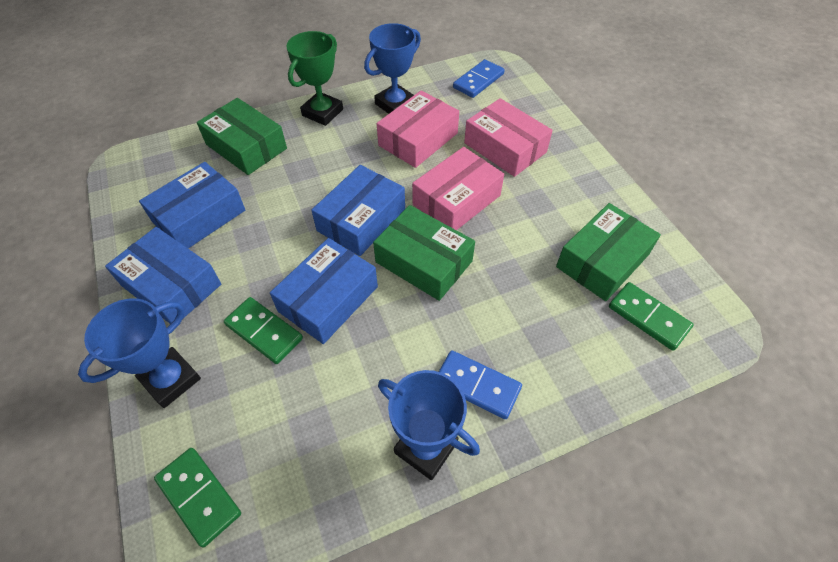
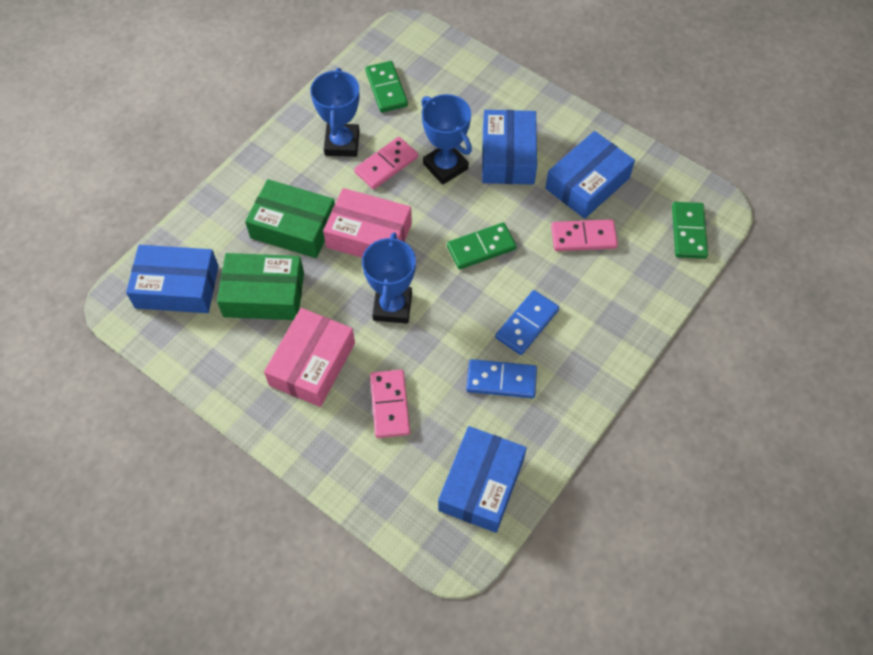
green box: 3 -> 2
green trophy: 1 -> 0
pink box: 3 -> 2
pink domino: 0 -> 3

